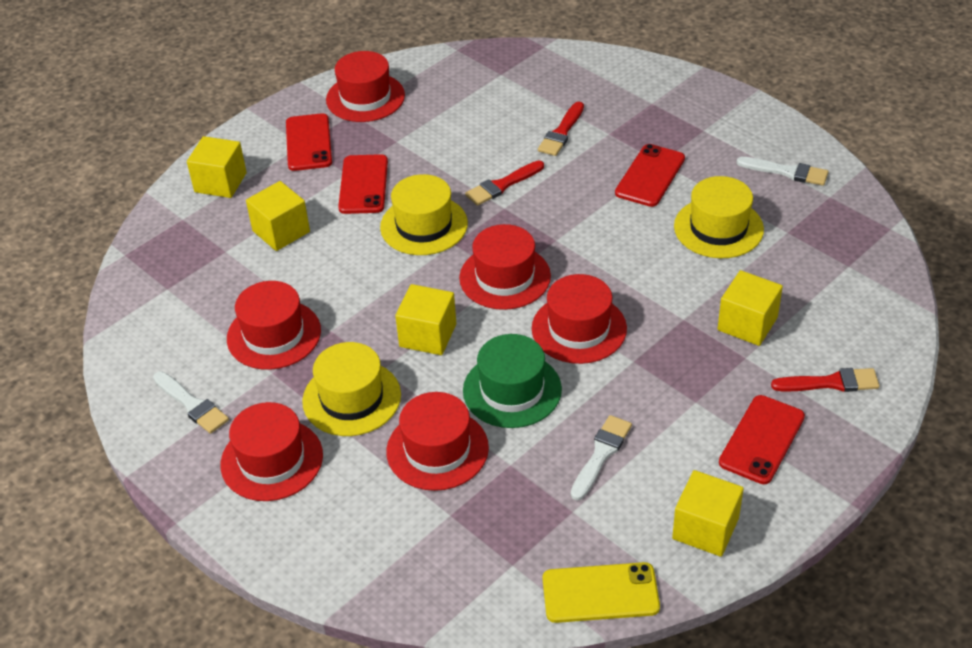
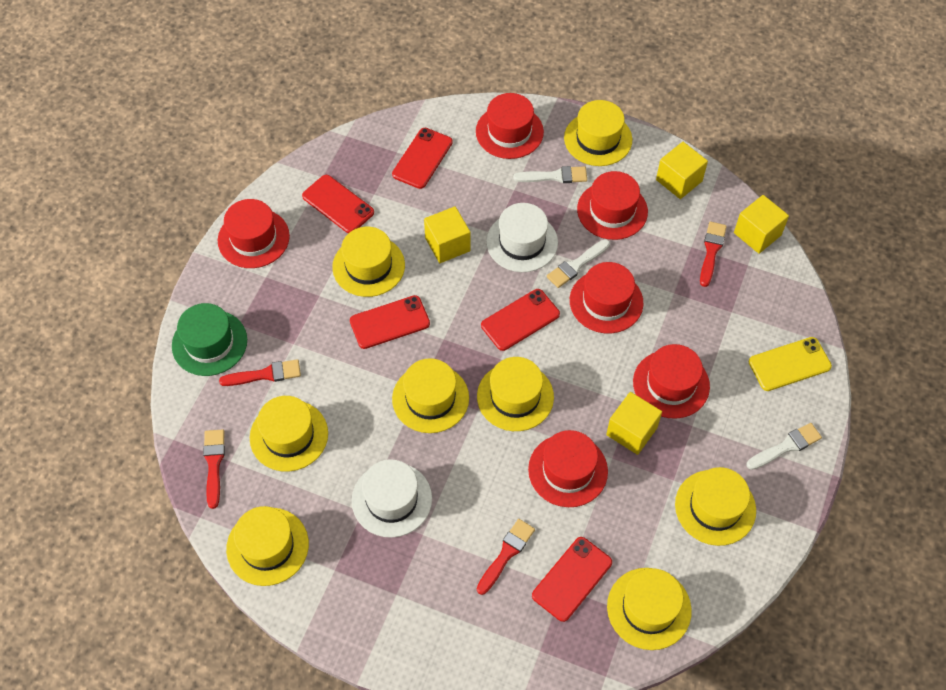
red brush: 3 -> 4
red phone: 4 -> 5
white hat: 0 -> 2
yellow cube: 5 -> 4
yellow hat: 3 -> 8

